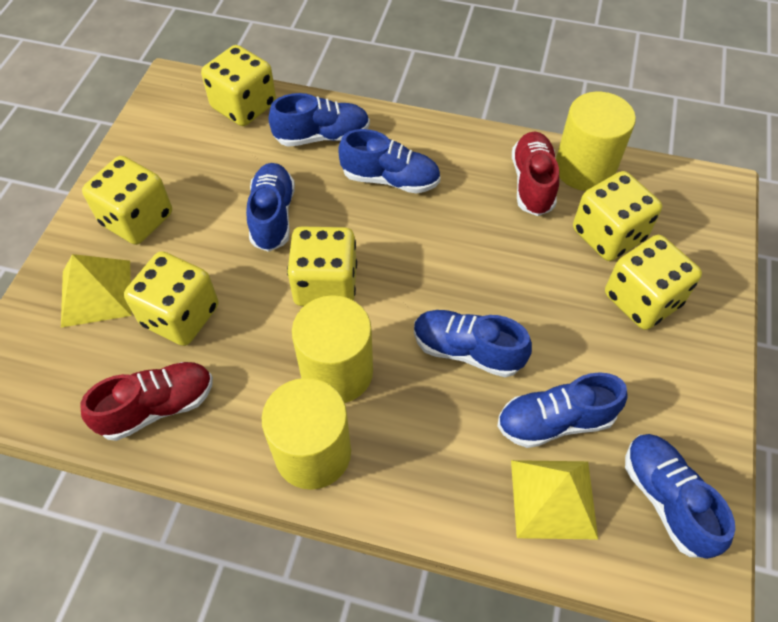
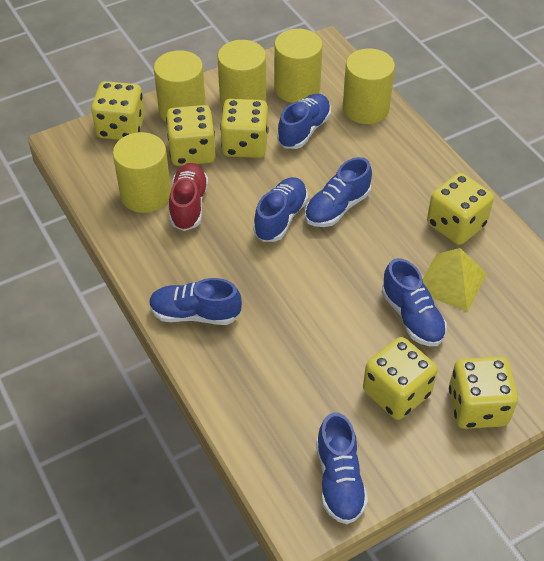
red shoe: 2 -> 1
yellow cylinder: 3 -> 5
yellow pyramid: 2 -> 1

